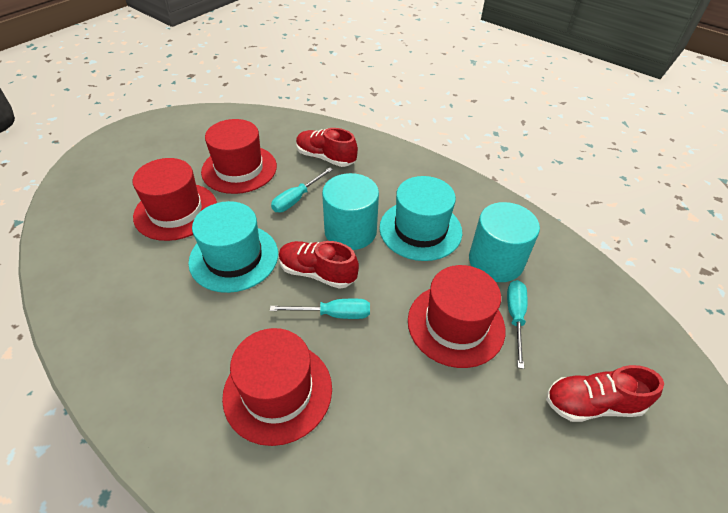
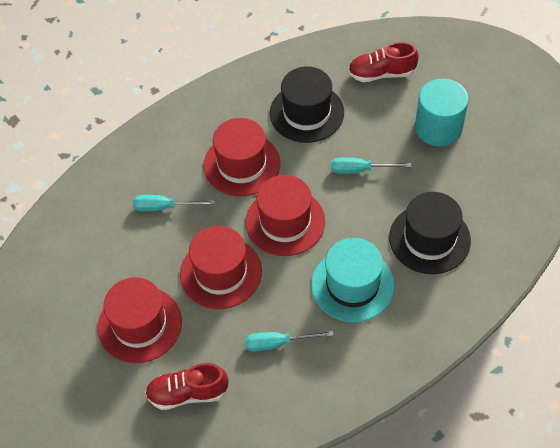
black hat: 0 -> 2
red shoe: 3 -> 2
turquoise cylinder: 2 -> 1
turquoise hat: 2 -> 1

